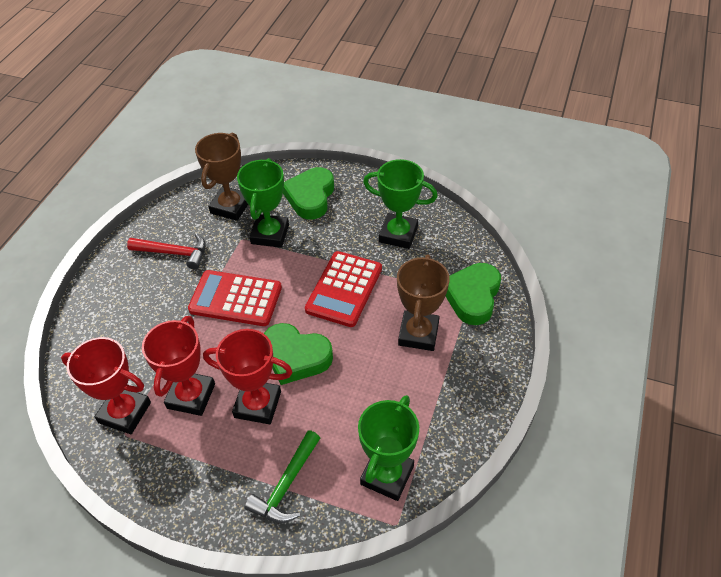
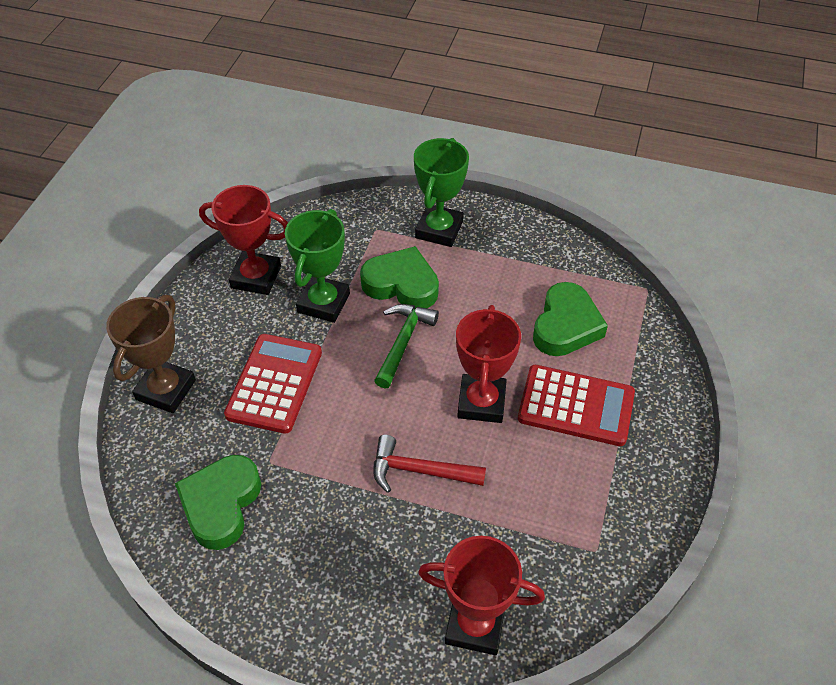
brown trophy: 2 -> 1
green trophy: 3 -> 2

